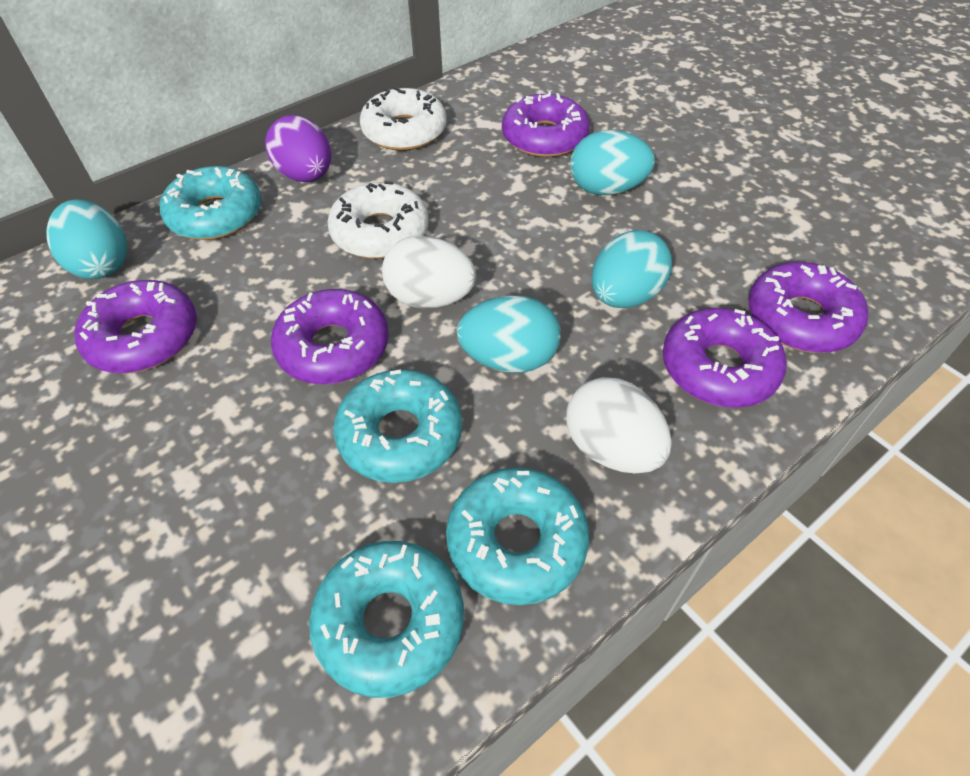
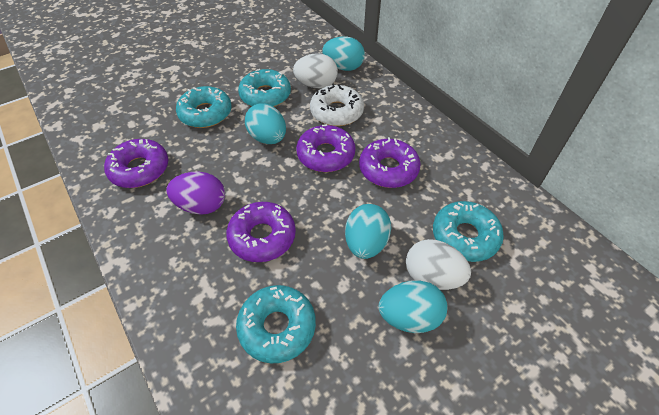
purple donut: 5 -> 4
white donut: 2 -> 1

